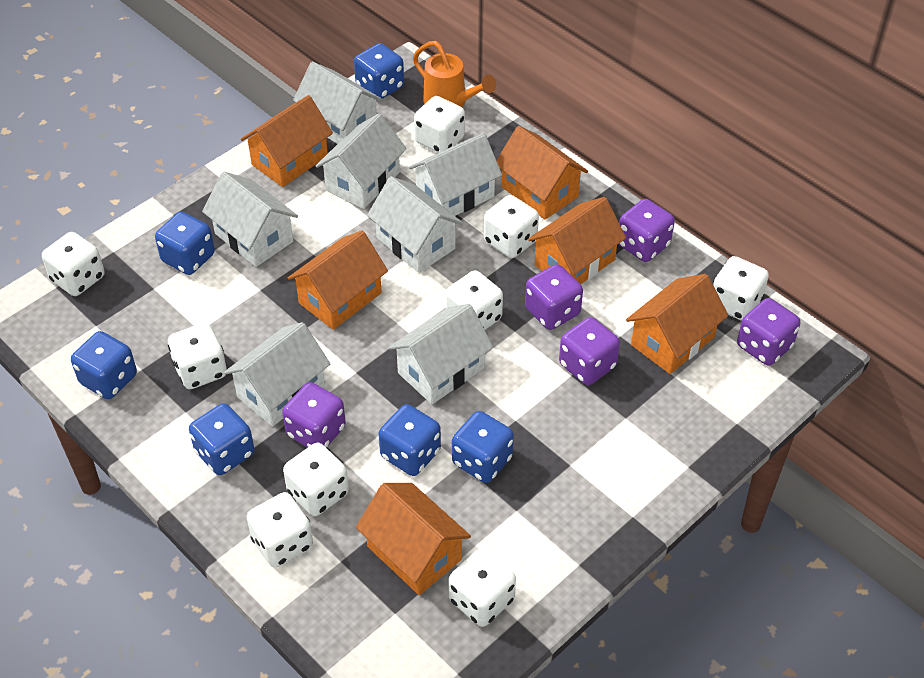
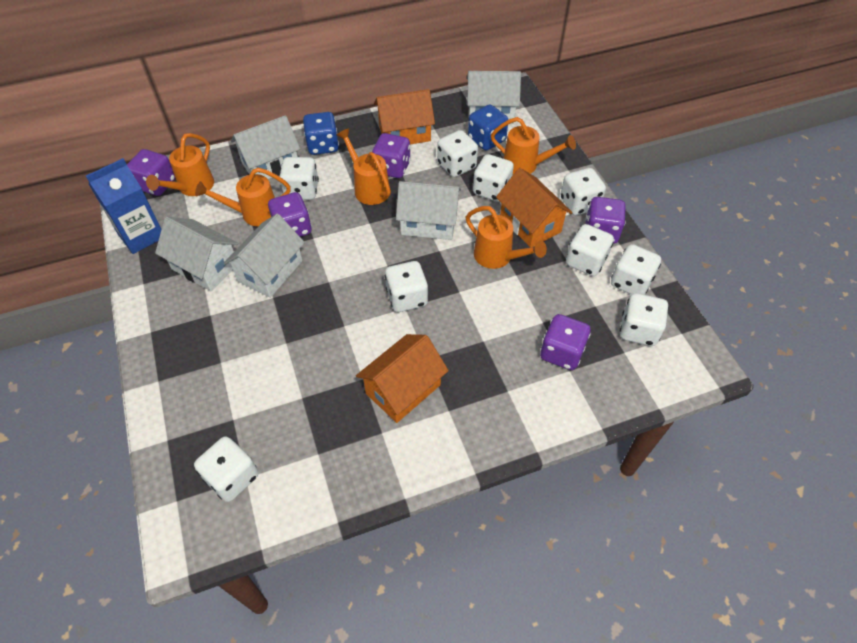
blue carton: 0 -> 1
blue dice: 6 -> 2
orange house: 6 -> 3
orange watering can: 1 -> 5
white house: 7 -> 5

